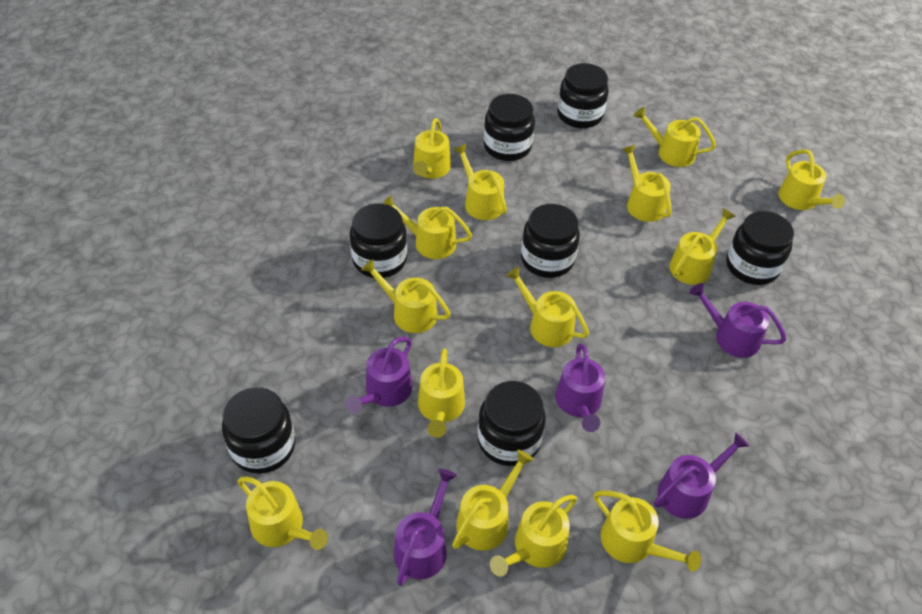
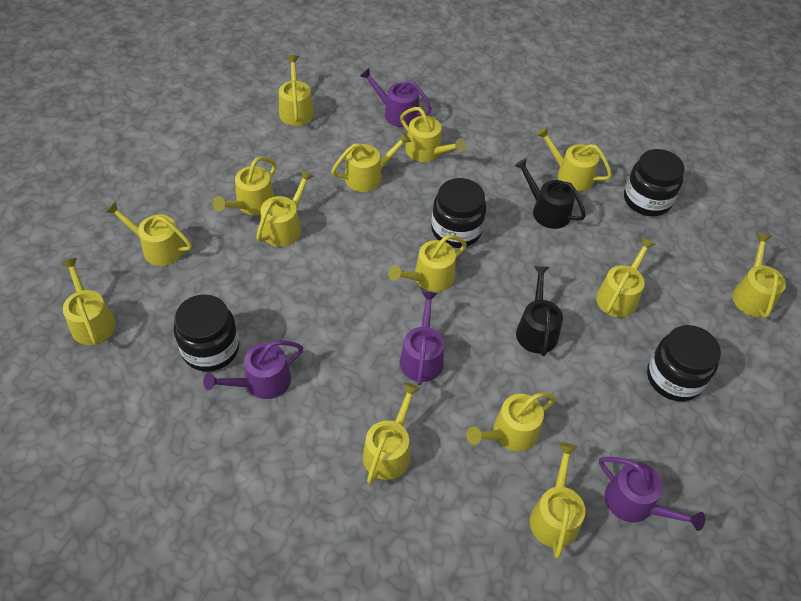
black jar: 7 -> 4
black watering can: 0 -> 2
purple watering can: 5 -> 4

